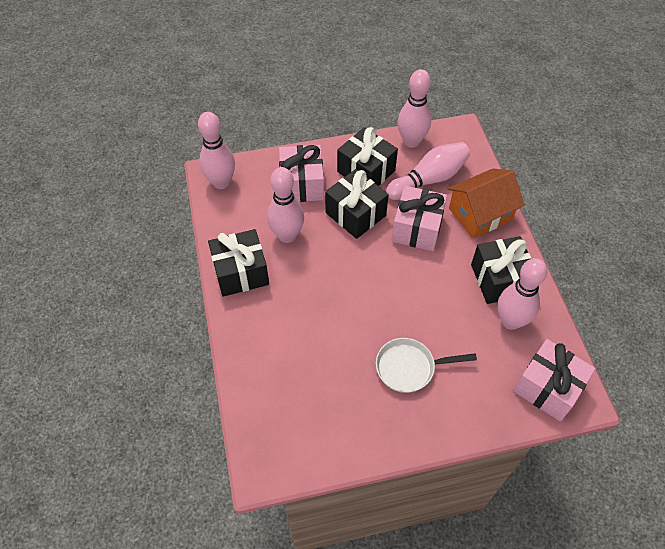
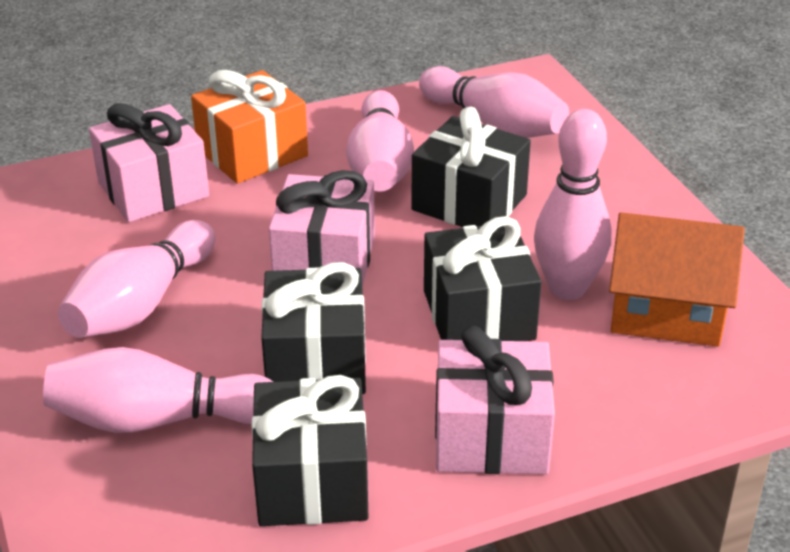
orange gift: 0 -> 1
white pan: 1 -> 0

